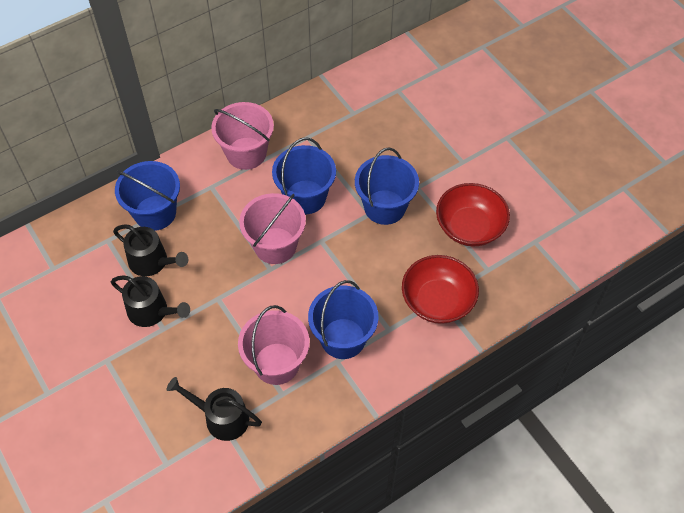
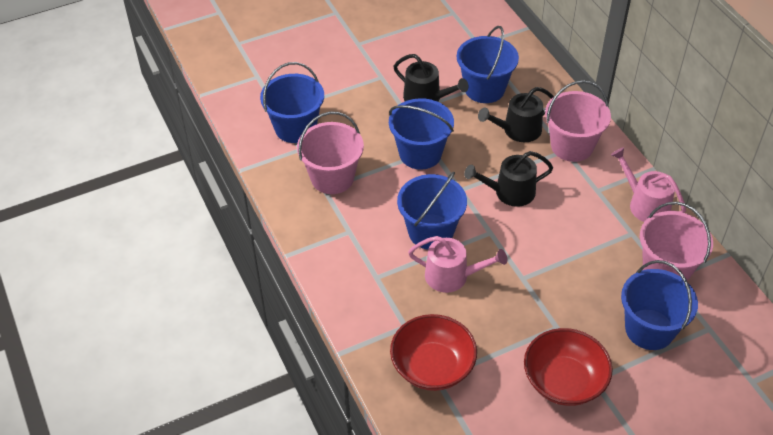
blue bucket: 4 -> 5
pink watering can: 0 -> 2

